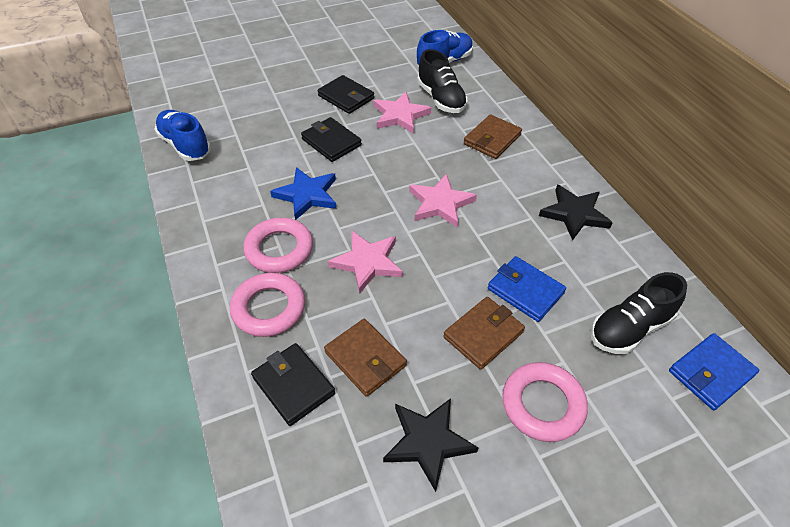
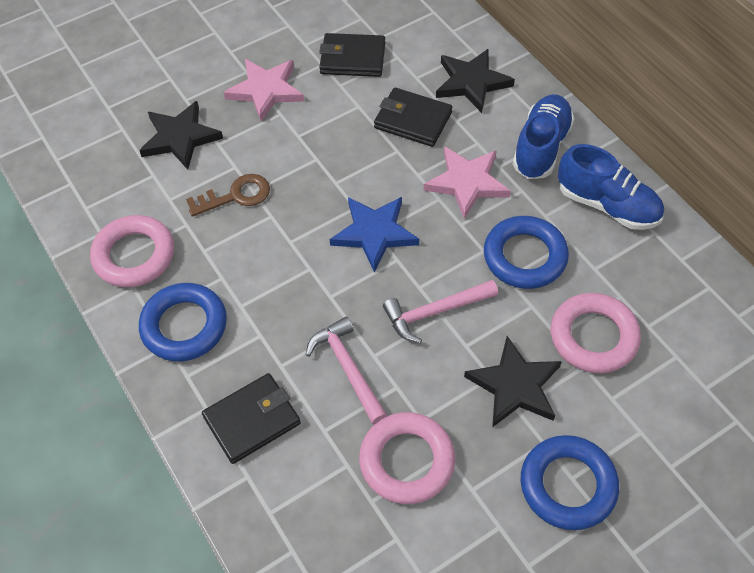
black shoe: 2 -> 0
black star: 2 -> 3
blue ring: 0 -> 3
blue wallet: 2 -> 0
brown key: 0 -> 1
brown wallet: 3 -> 0
pink hammer: 0 -> 2
pink star: 3 -> 2

